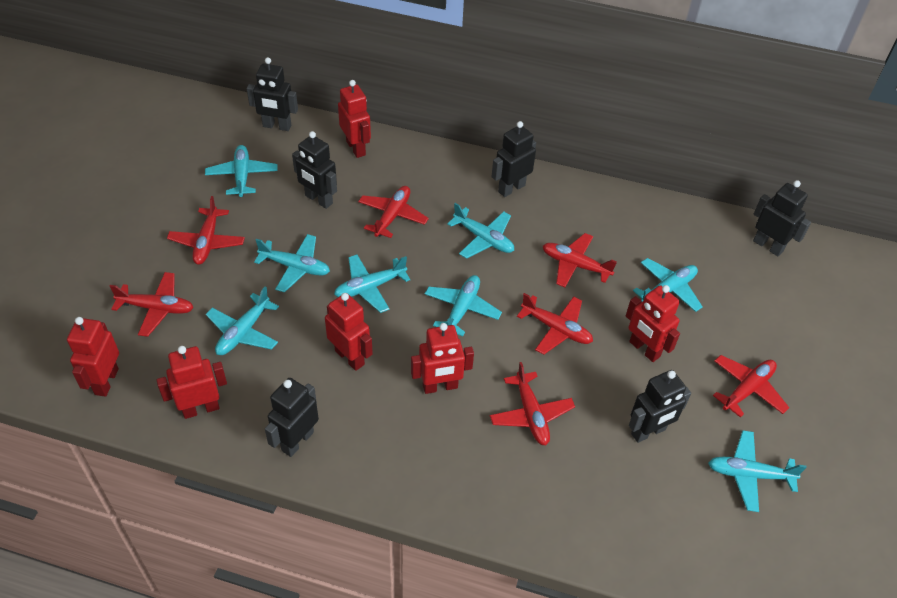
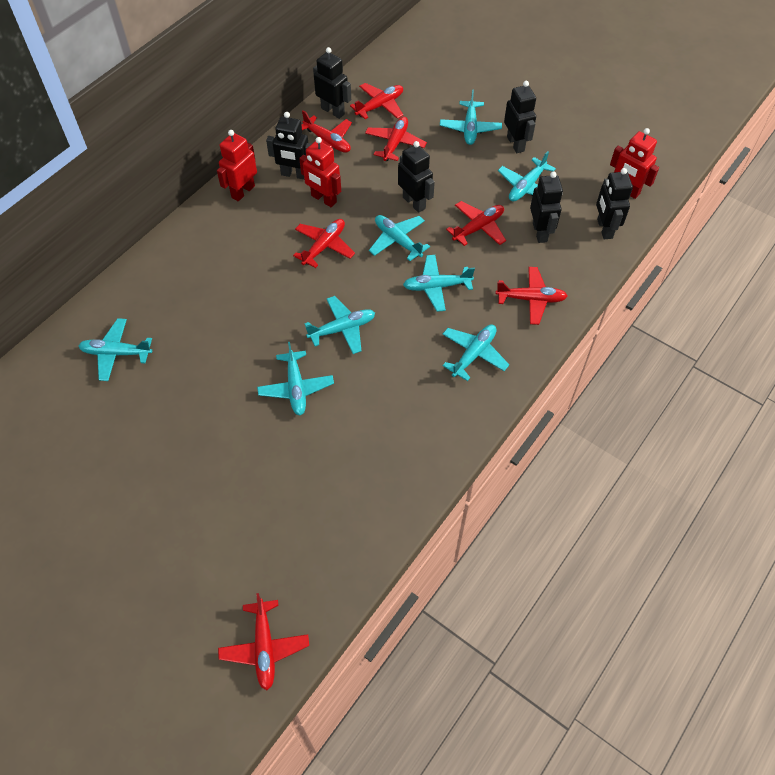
red robot: 6 -> 3

